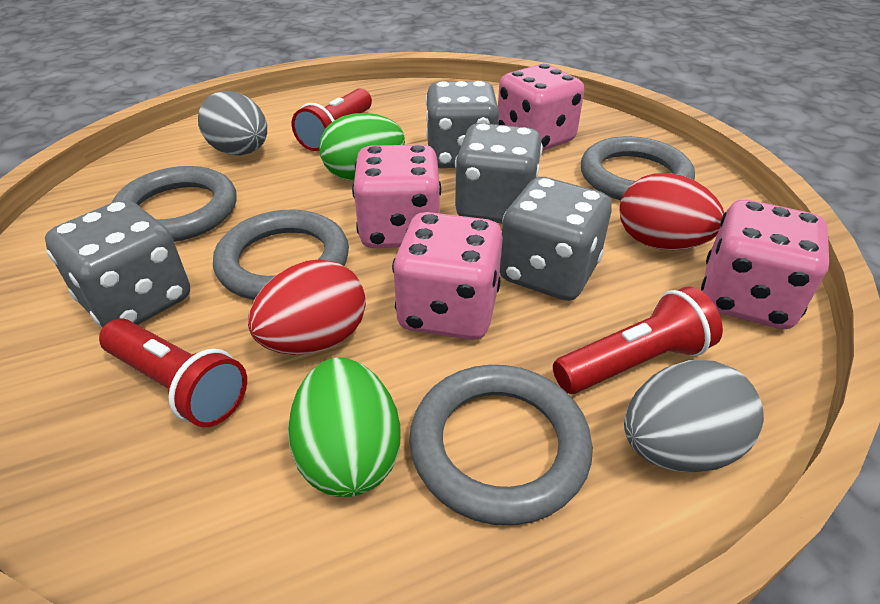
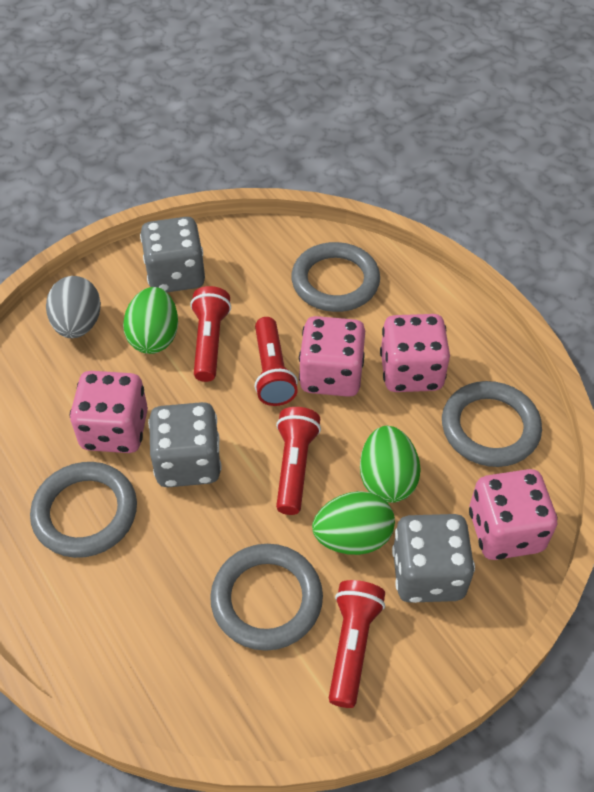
green egg: 2 -> 3
grey dice: 4 -> 3
grey egg: 2 -> 1
red egg: 2 -> 0
red flashlight: 3 -> 4

